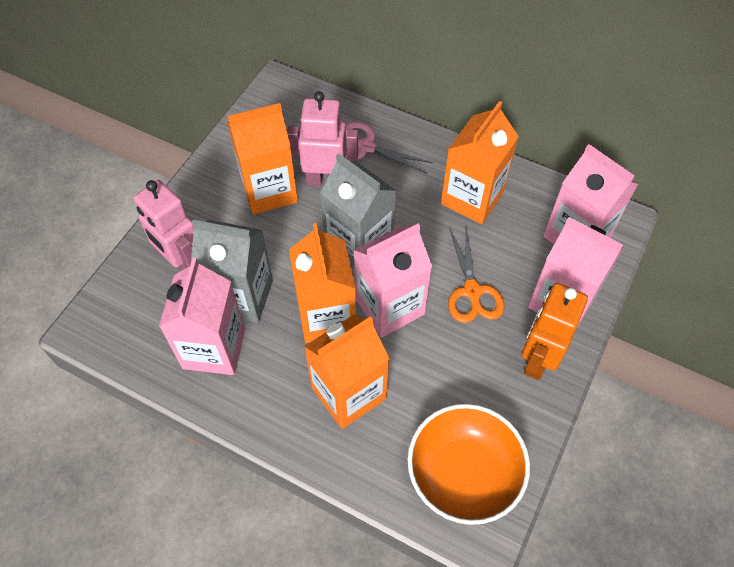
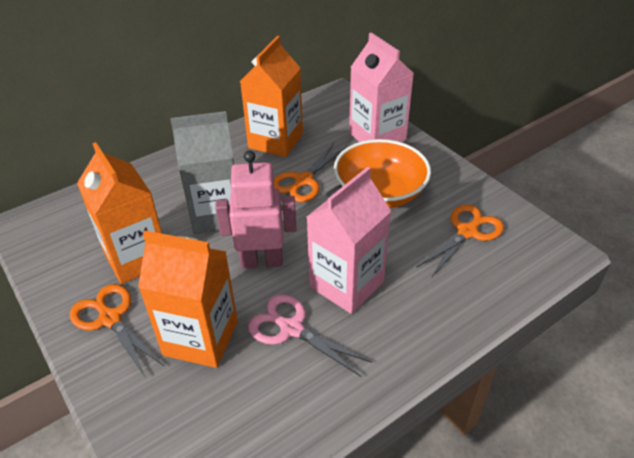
grey carton: 2 -> 1
orange carton: 4 -> 3
orange robot: 1 -> 0
orange scissors: 1 -> 3
pink carton: 4 -> 2
pink robot: 2 -> 1

